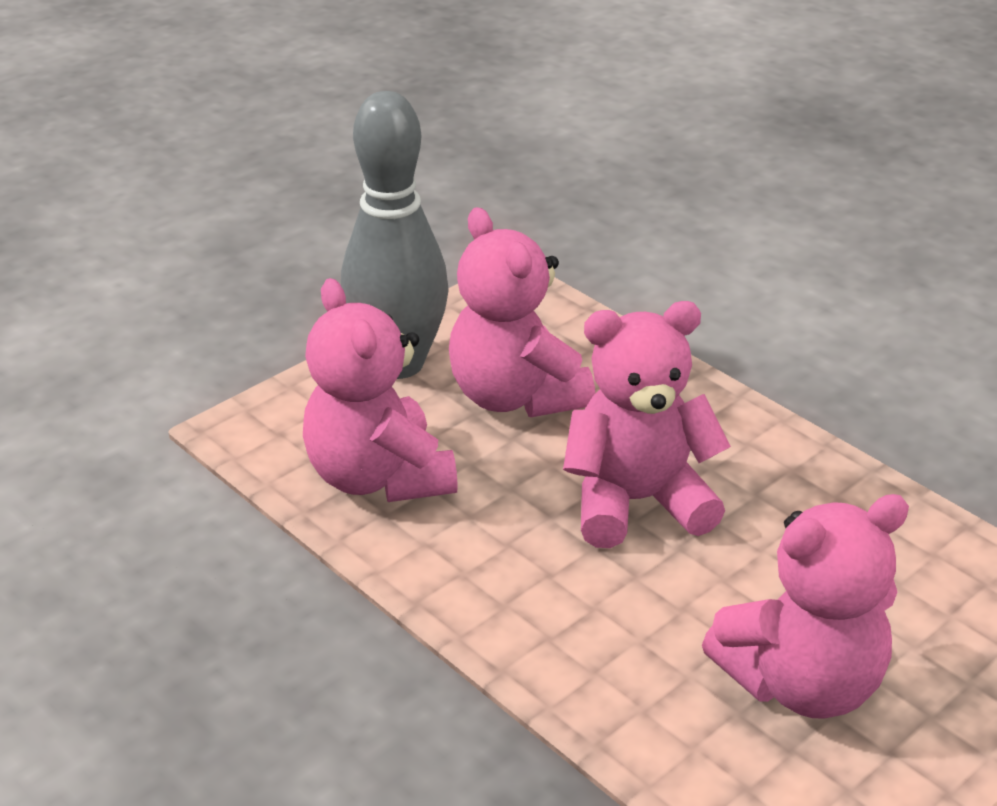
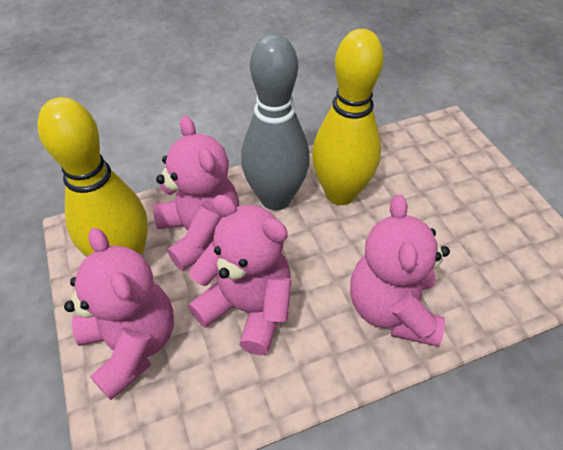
yellow bowling pin: 0 -> 2

